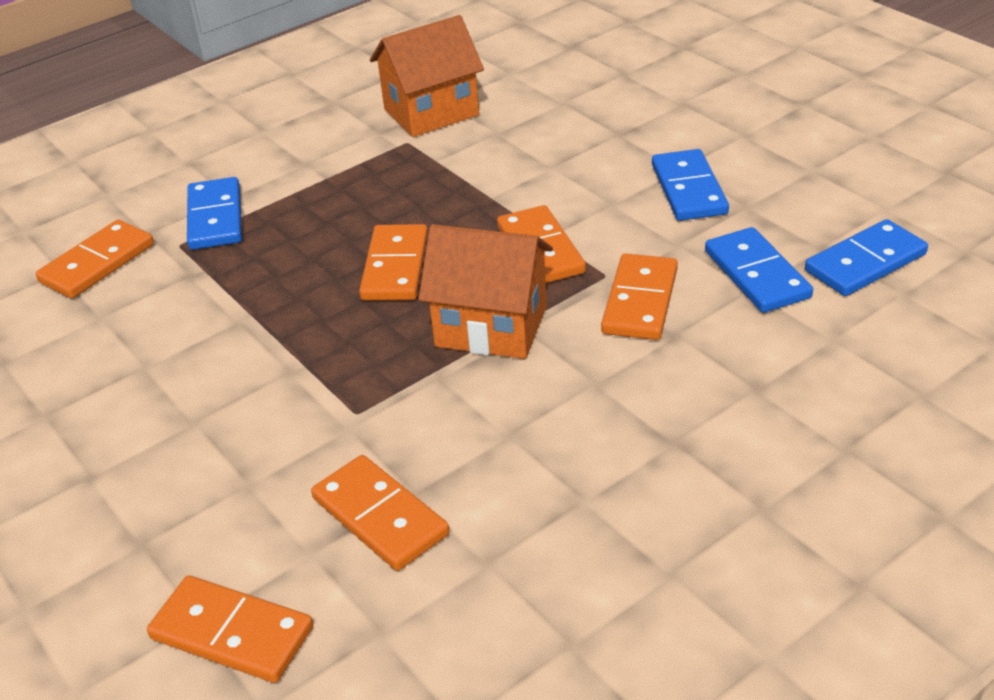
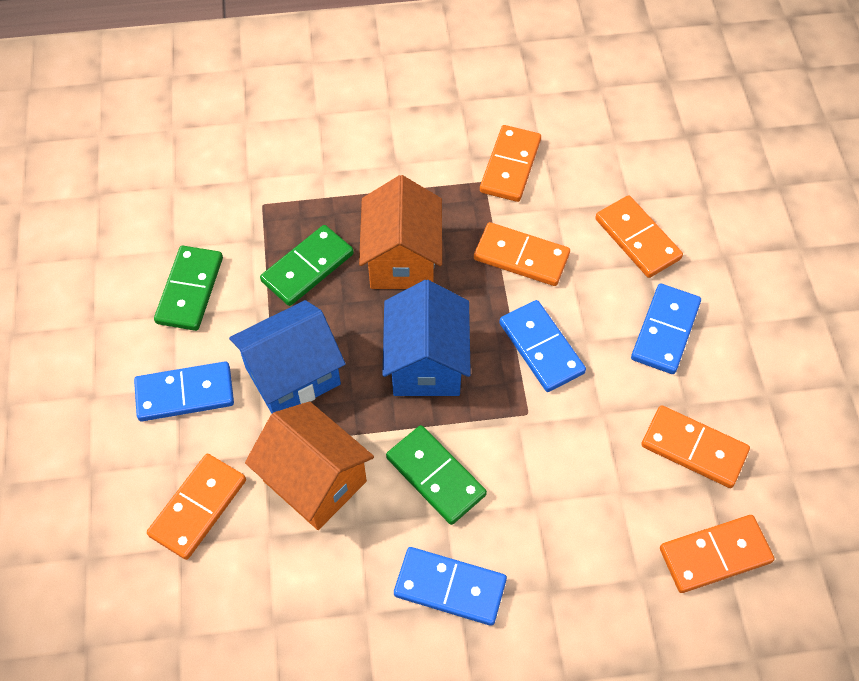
blue house: 0 -> 2
green domino: 0 -> 3

